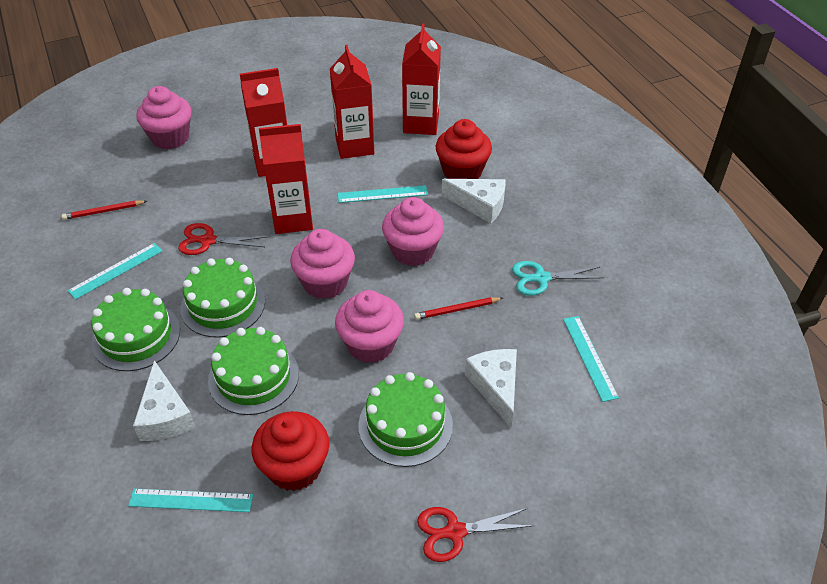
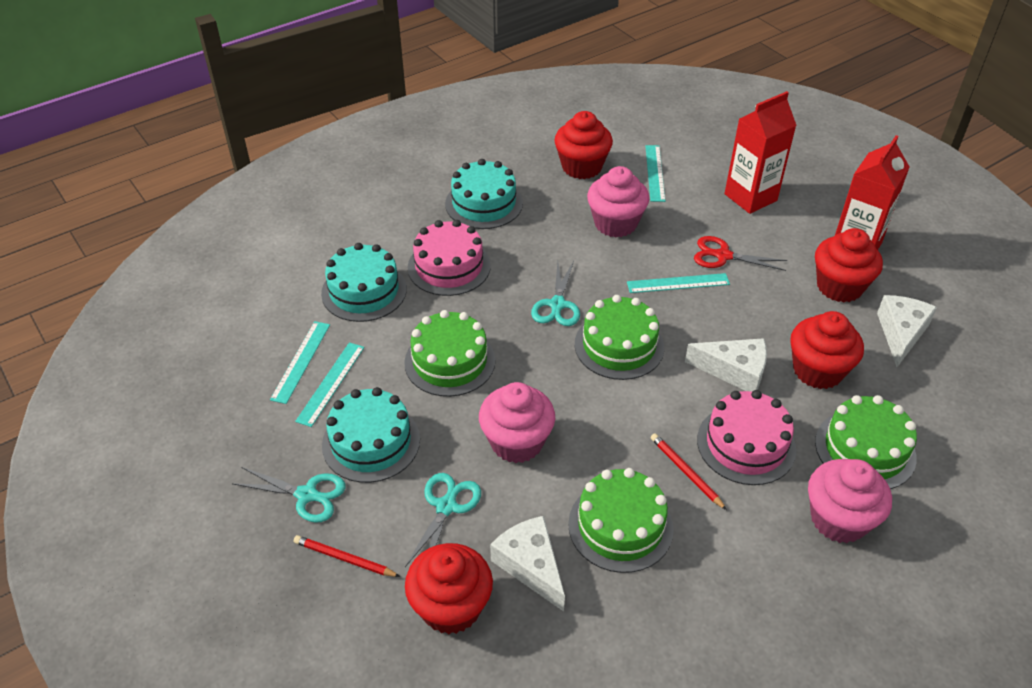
pink cake: 0 -> 2
pink cupcake: 4 -> 3
red carton: 4 -> 2
red cupcake: 2 -> 4
red scissors: 2 -> 1
turquoise cake: 0 -> 3
turquoise scissors: 1 -> 3

